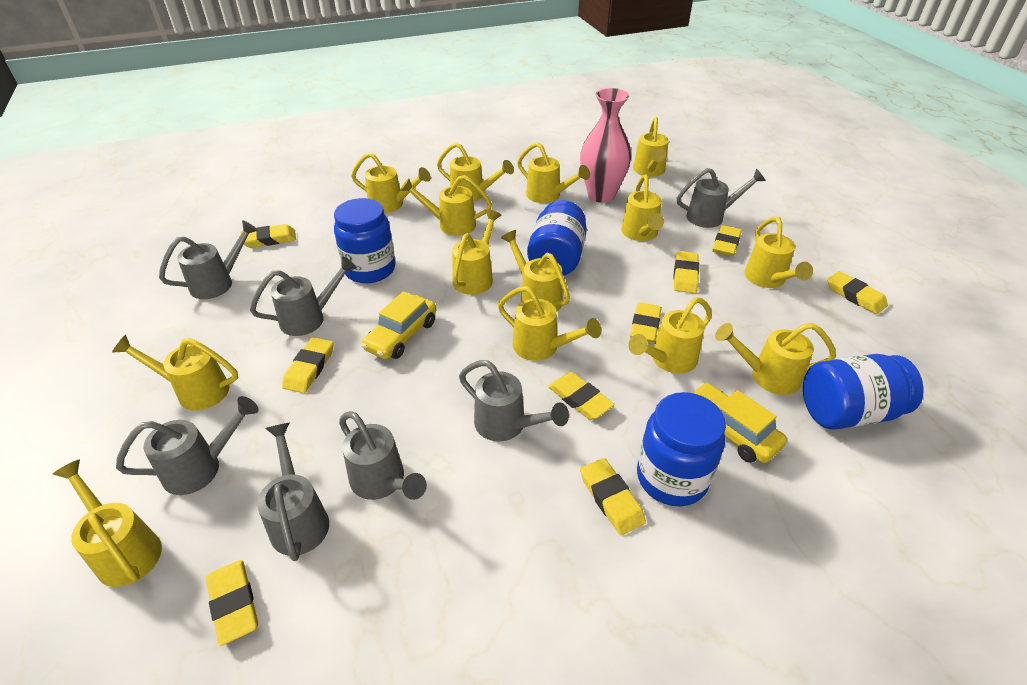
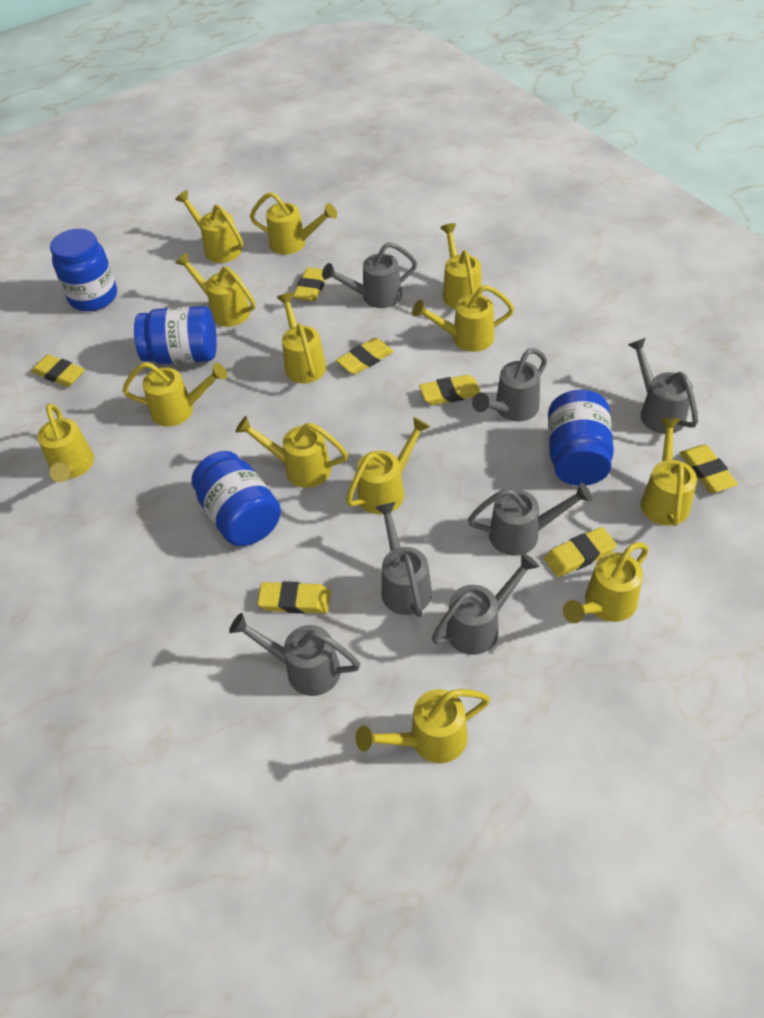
pink vase: 1 -> 0
yellow car: 2 -> 0
yellow eraser: 9 -> 7
yellow watering can: 14 -> 13

